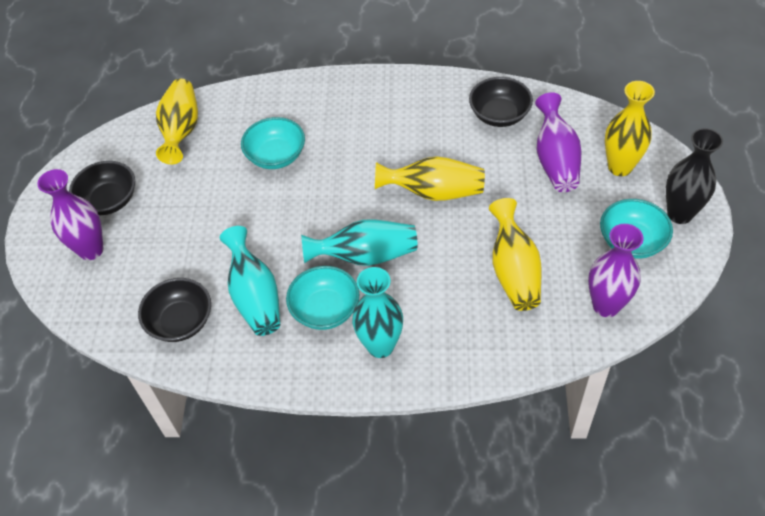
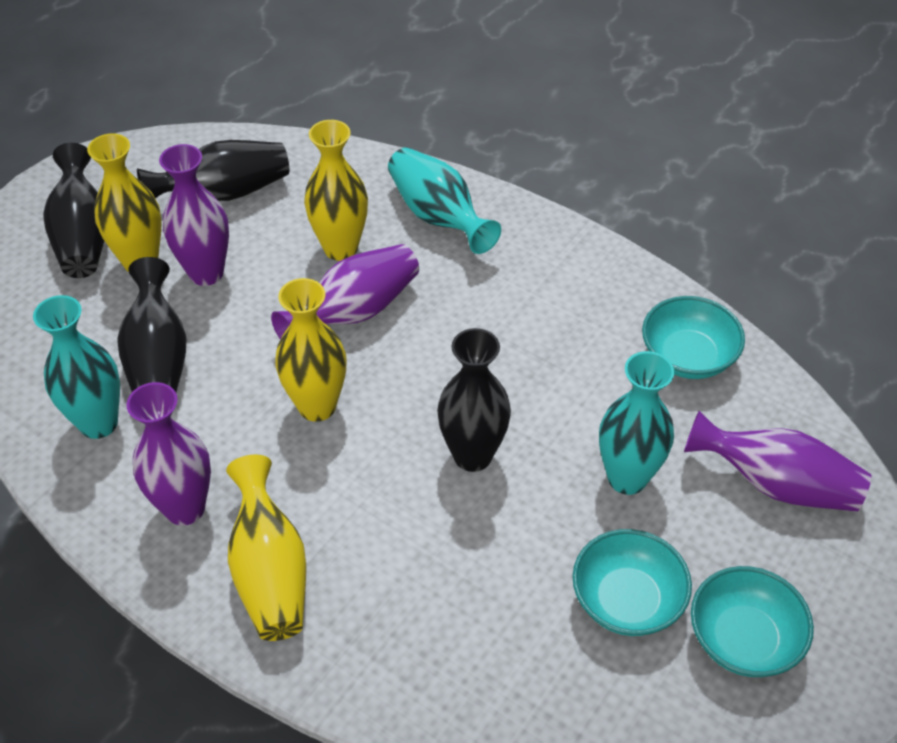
black bowl: 3 -> 0
black vase: 1 -> 4
purple vase: 3 -> 4

